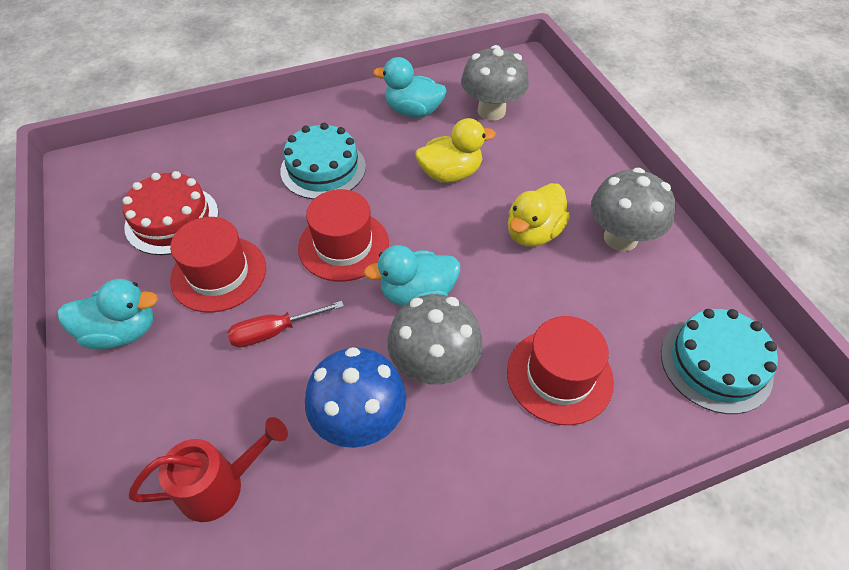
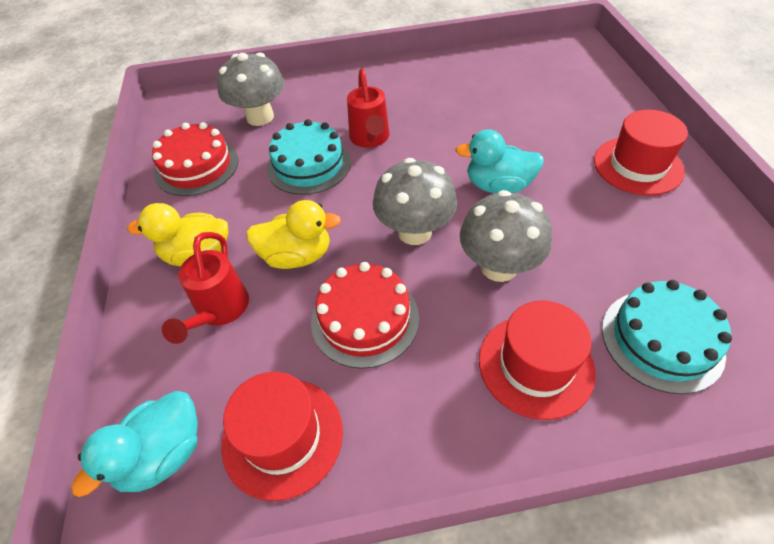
blue mushroom: 1 -> 0
red cake: 1 -> 2
red screwdriver: 1 -> 0
red watering can: 1 -> 2
turquoise duck: 3 -> 2

